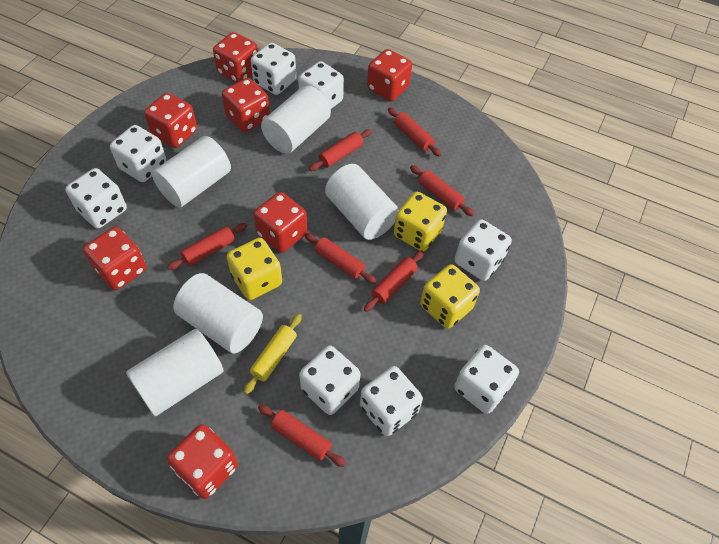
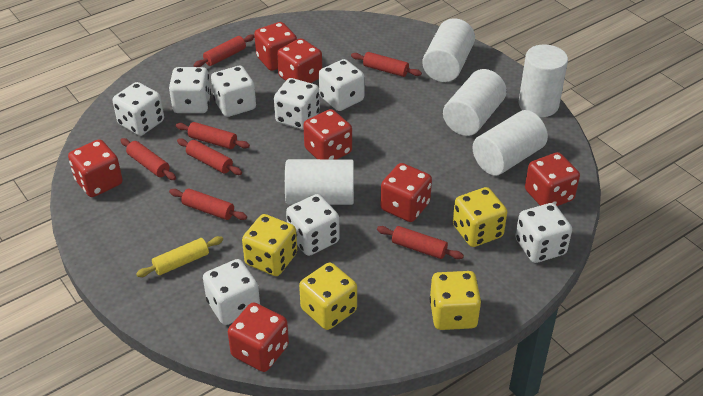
yellow dice: 3 -> 4

